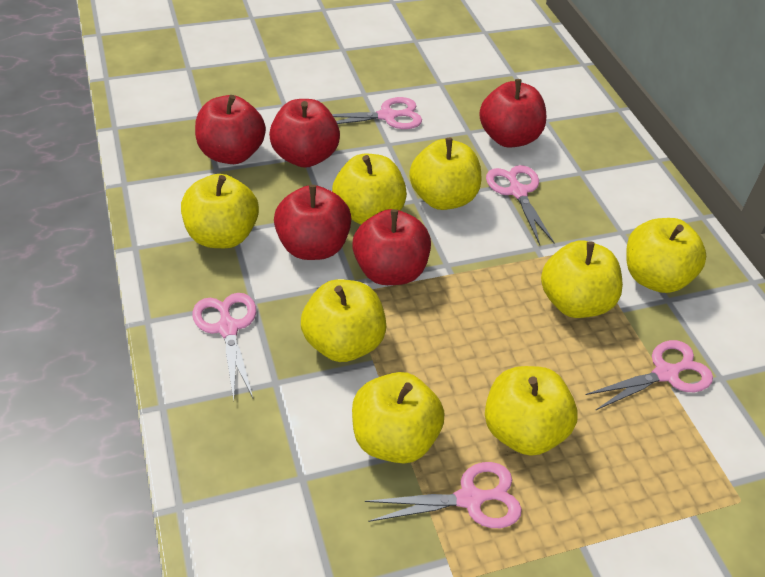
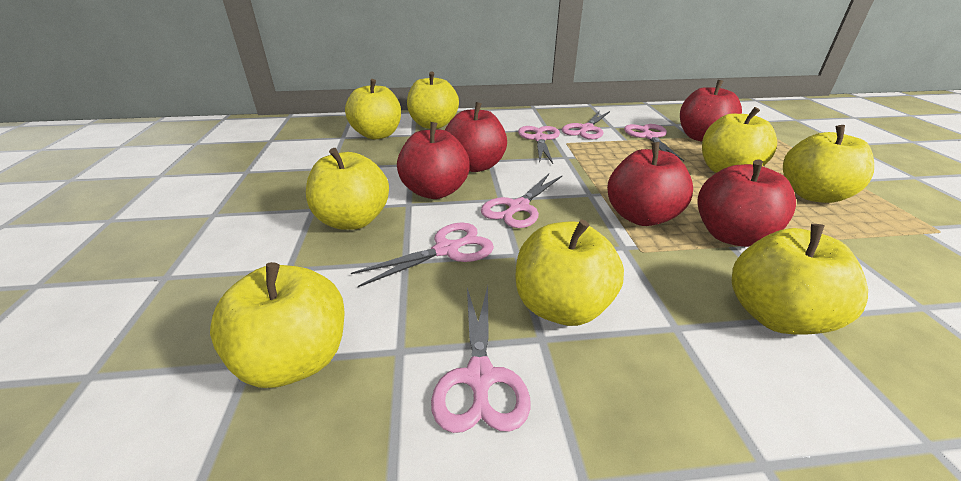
pink scissors: 5 -> 6

